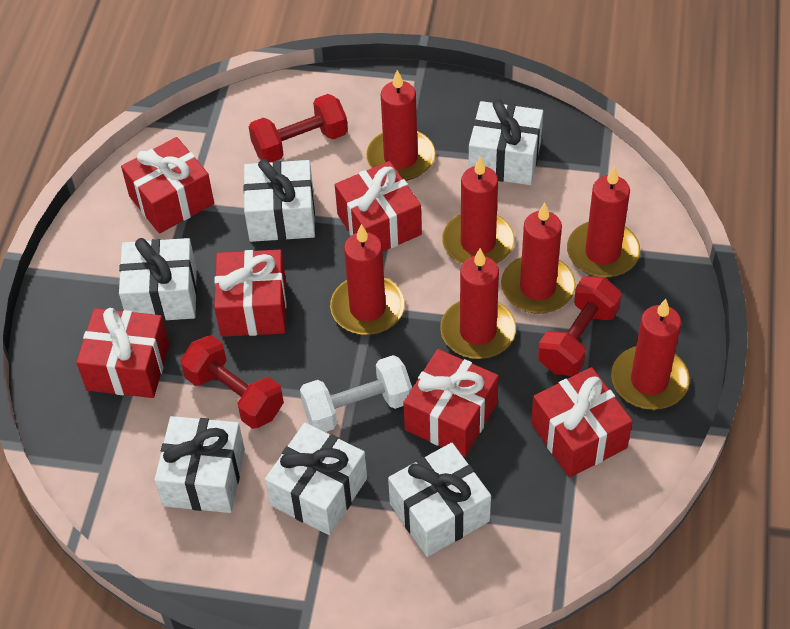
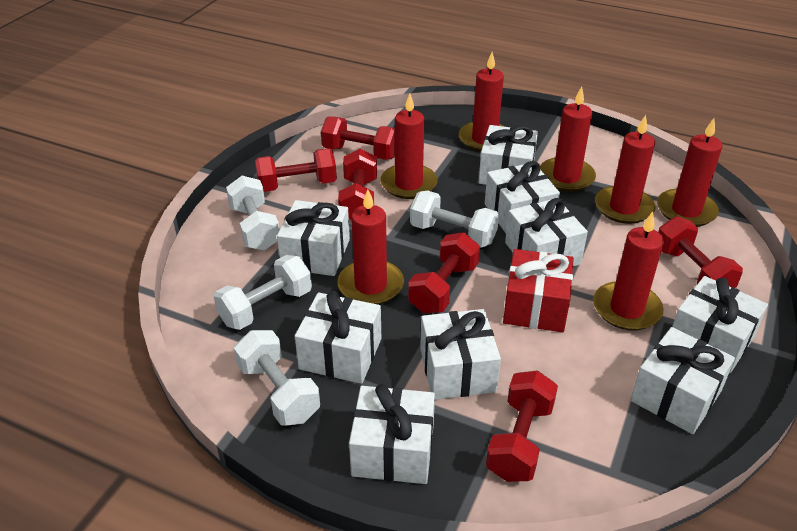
red dumbbell: 3 -> 6
red gift: 6 -> 1
white dumbbell: 1 -> 4
white gift: 6 -> 9

